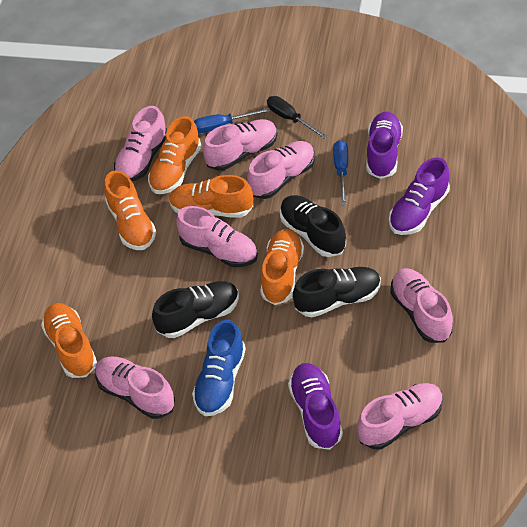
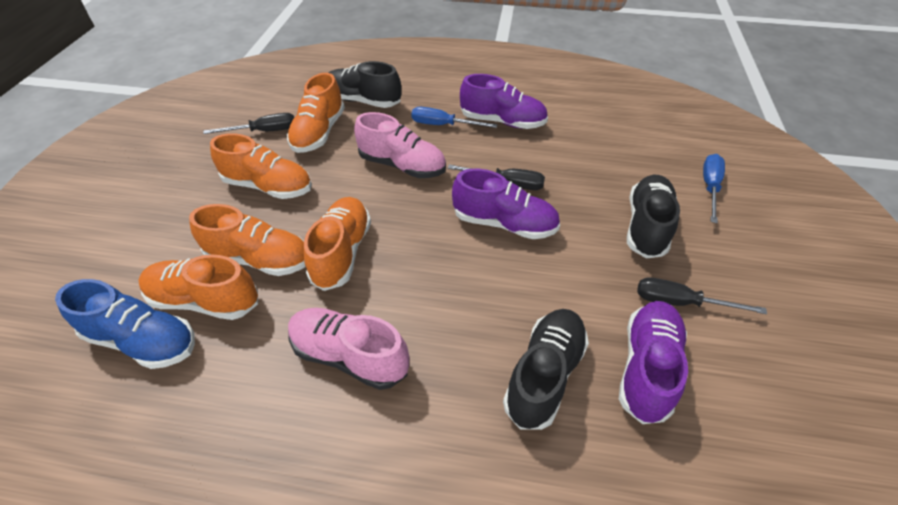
black screwdriver: 1 -> 3
pink shoe: 7 -> 2

